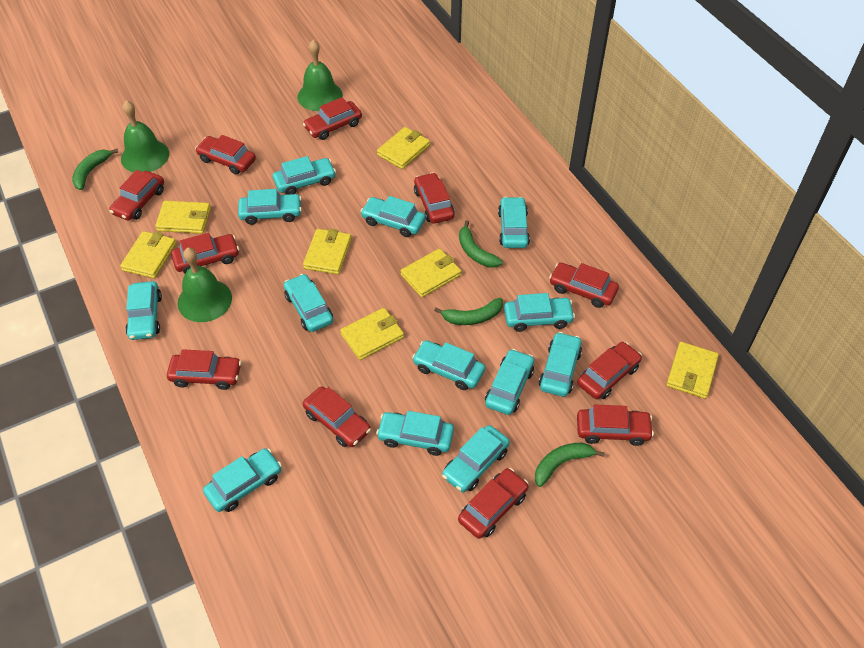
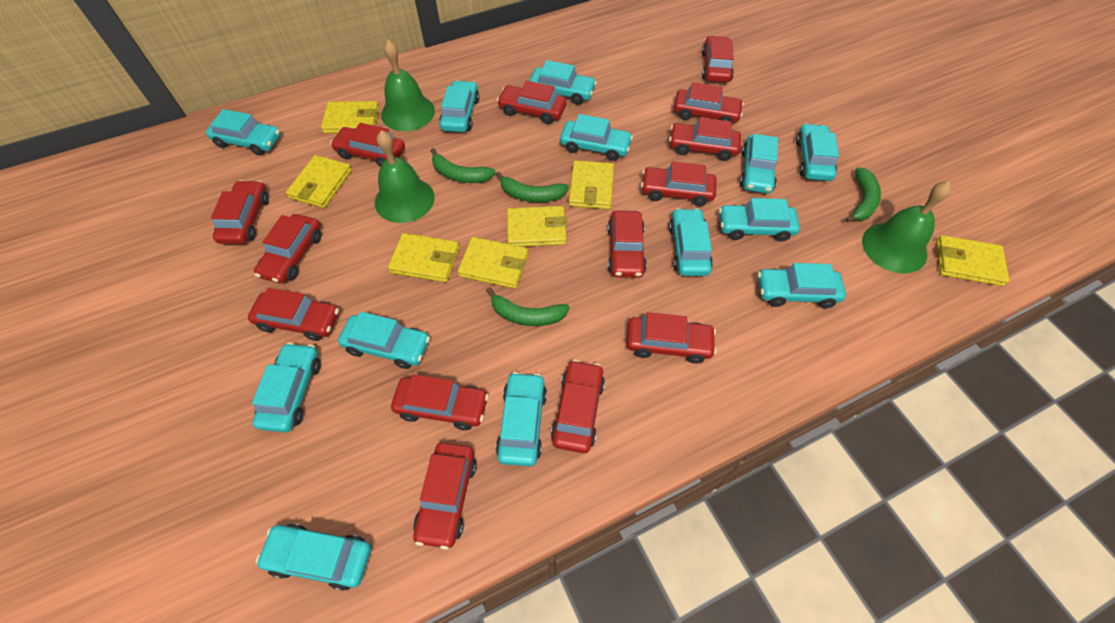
red car: 11 -> 14

